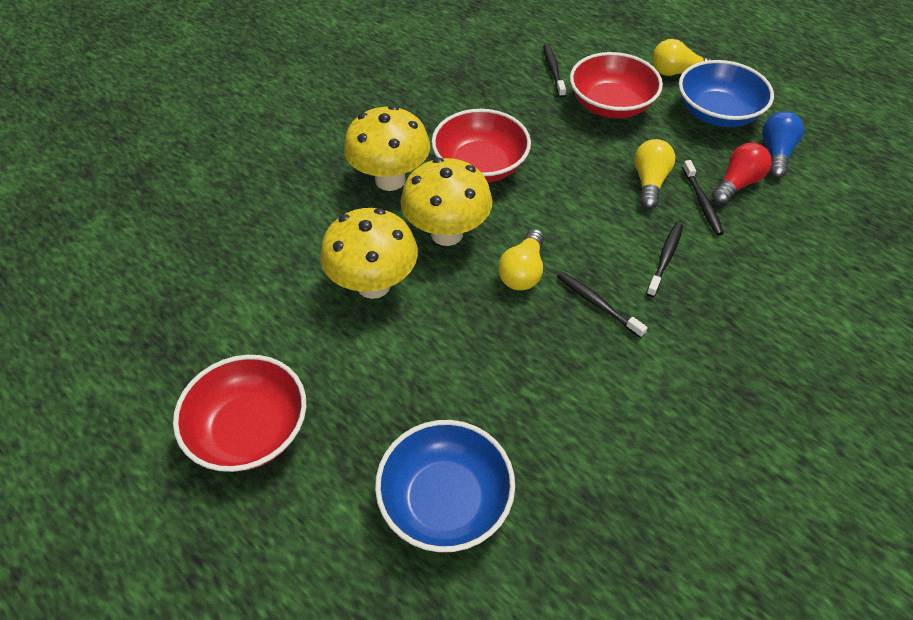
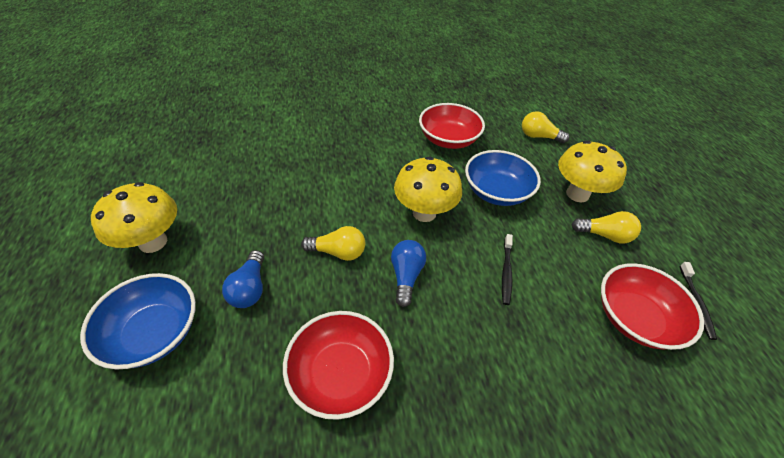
black toothbrush: 4 -> 2
blue light bulb: 1 -> 2
red light bulb: 1 -> 0

